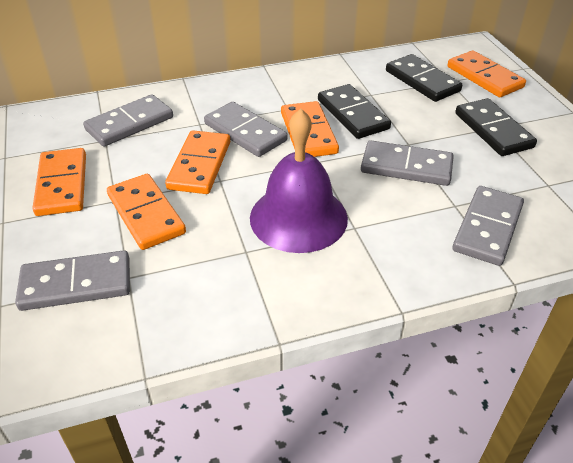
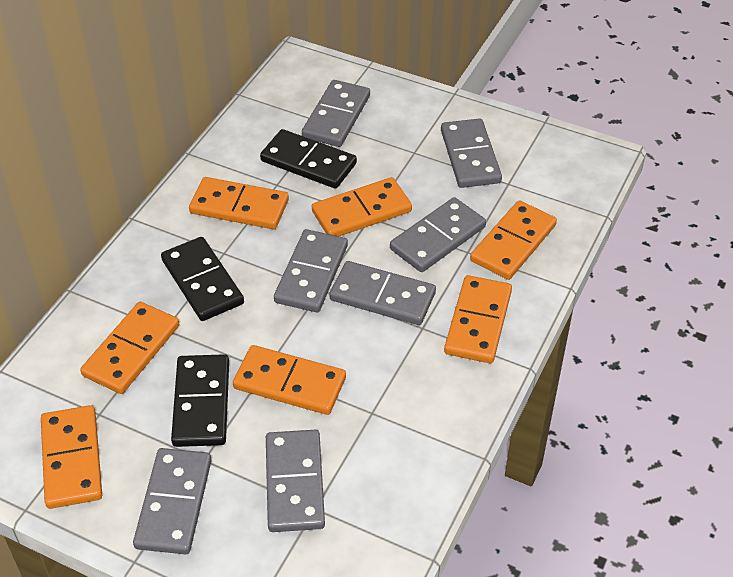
grey domino: 5 -> 7
orange domino: 5 -> 7
purple bell: 1 -> 0

